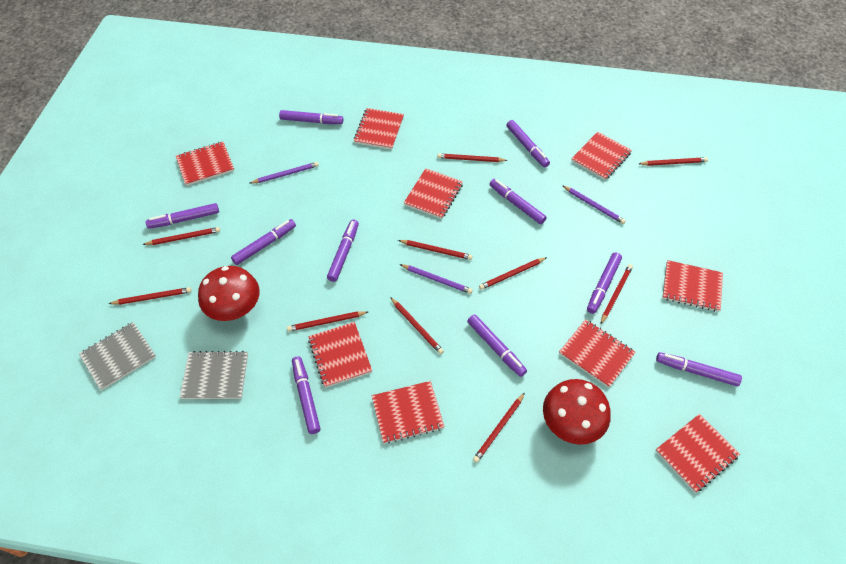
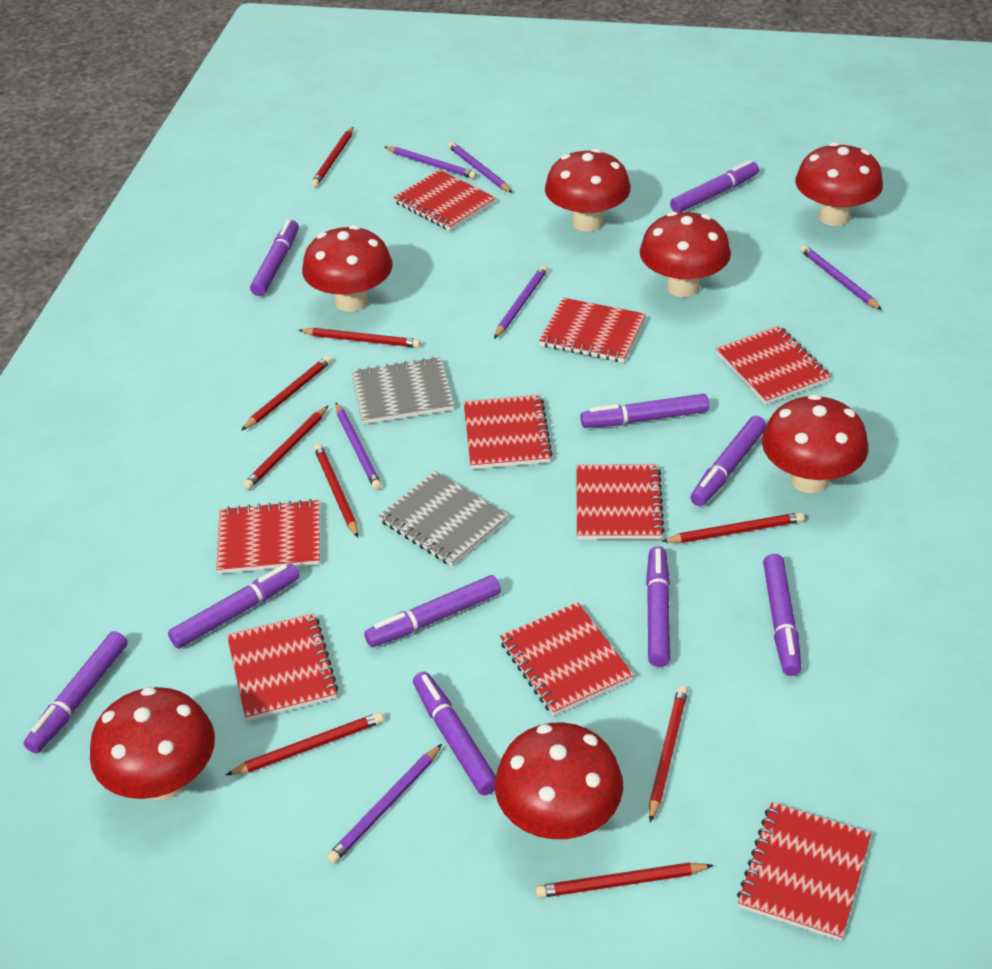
purple pencil: 3 -> 6
red mushroom: 2 -> 7
red pencil: 10 -> 9

